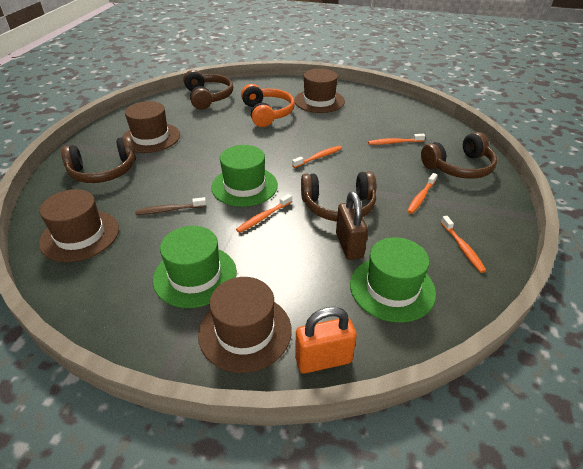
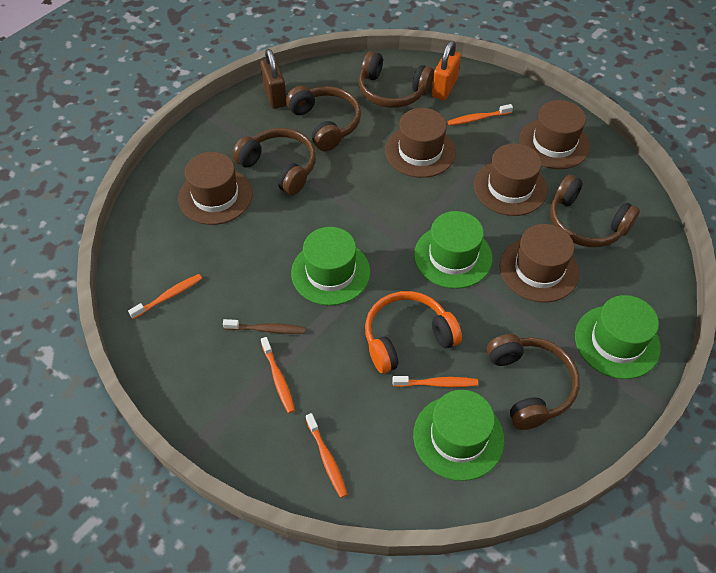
brown hat: 4 -> 5
brown headphones: 4 -> 5
green hat: 3 -> 4

